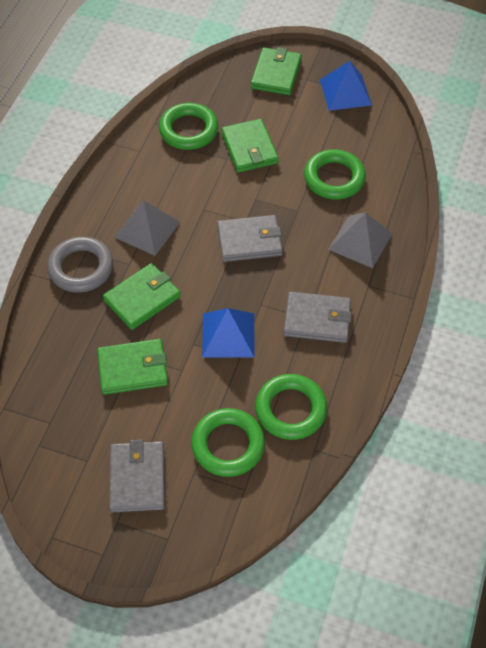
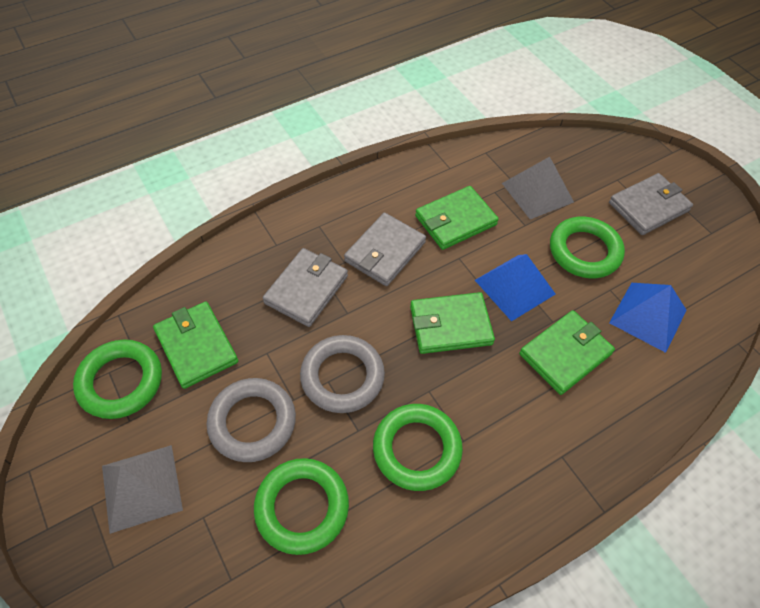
grey ring: 1 -> 2

